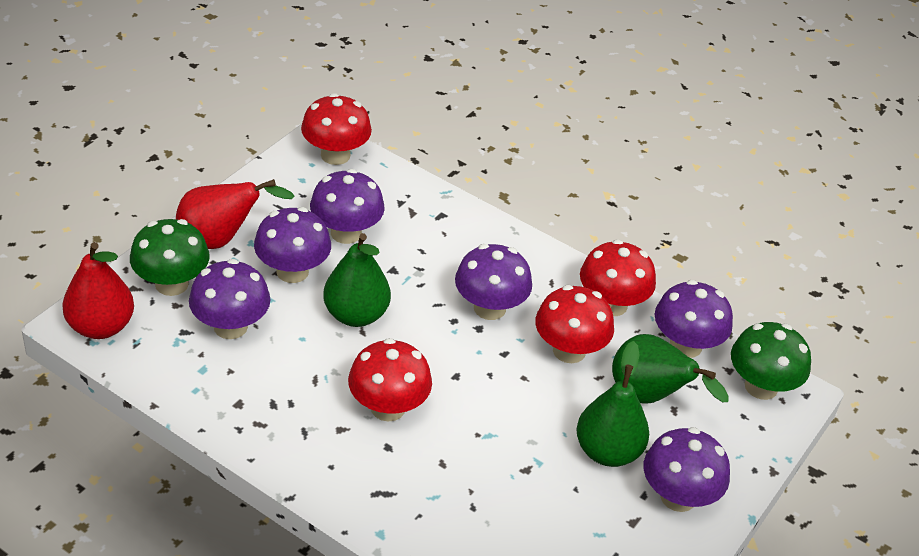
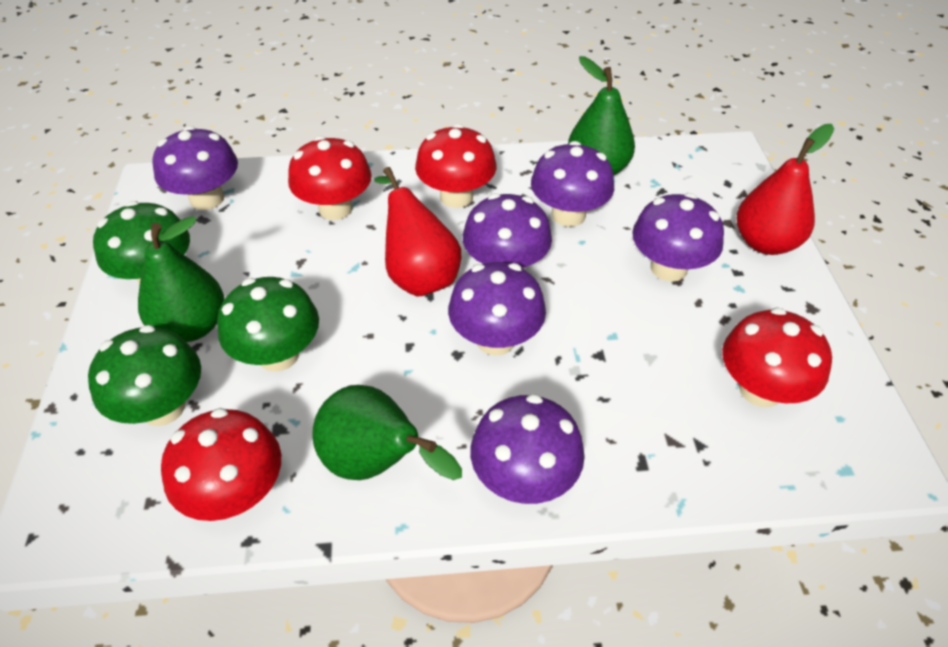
green mushroom: 2 -> 3

